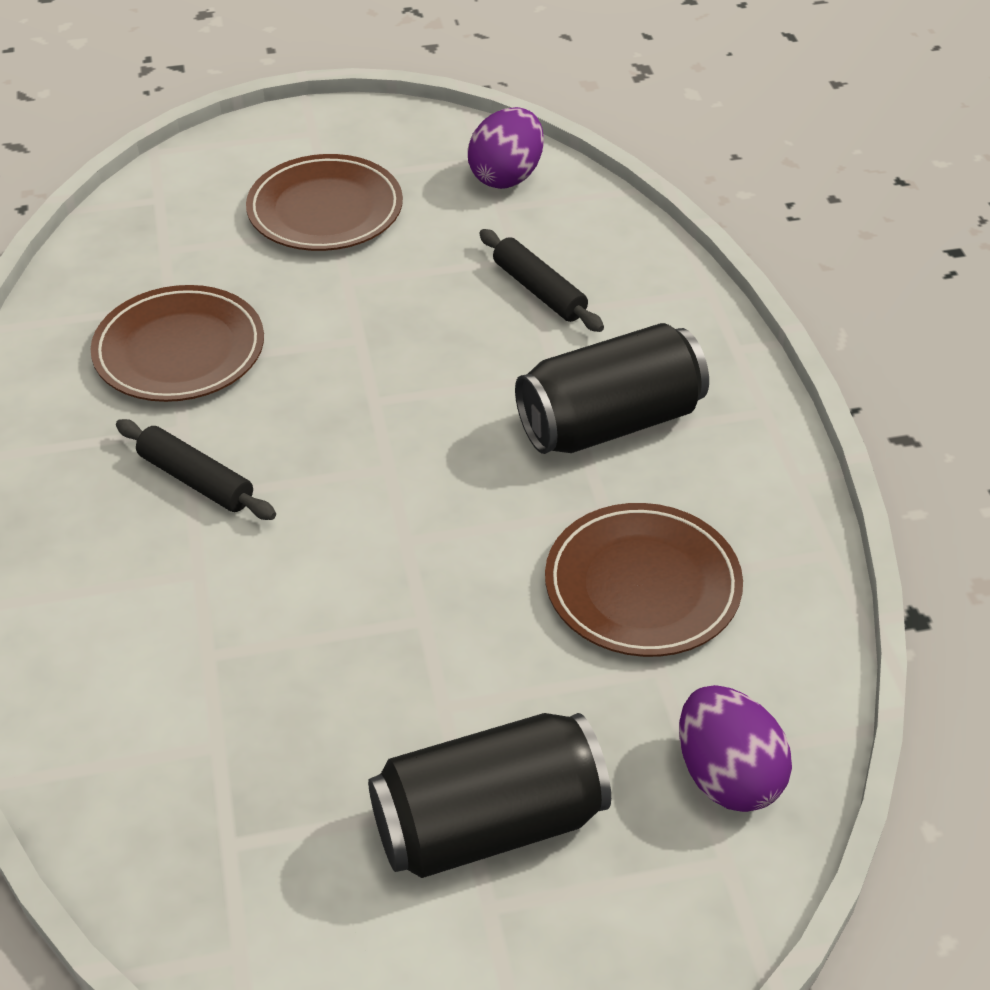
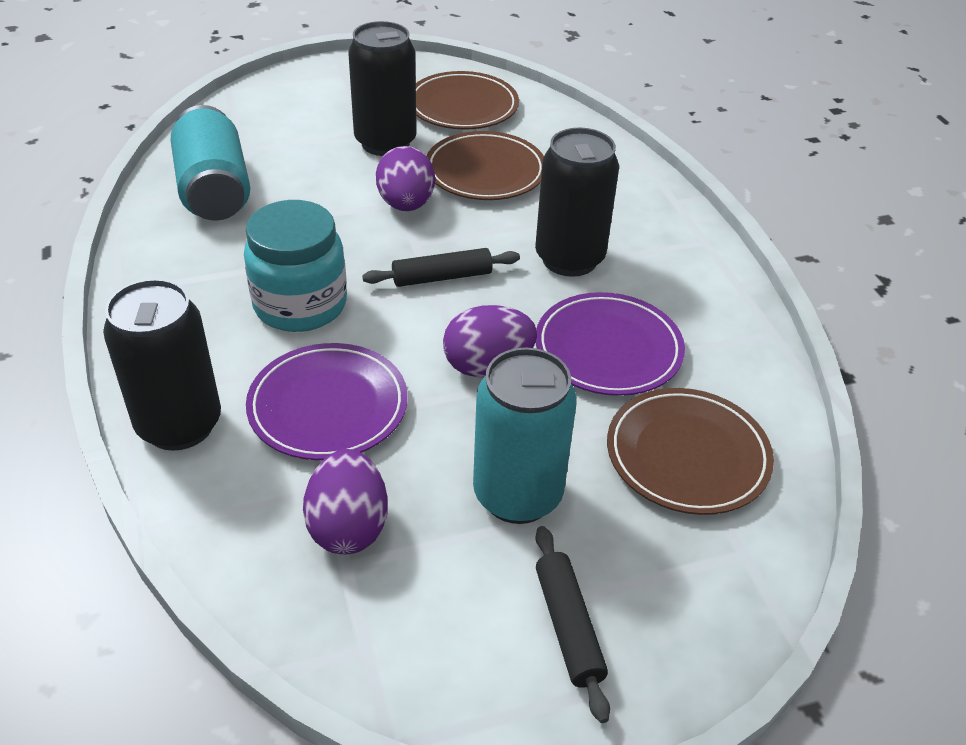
black can: 2 -> 3
purple egg: 2 -> 3
purple plate: 0 -> 2
turquoise can: 0 -> 2
turquoise jar: 0 -> 1

